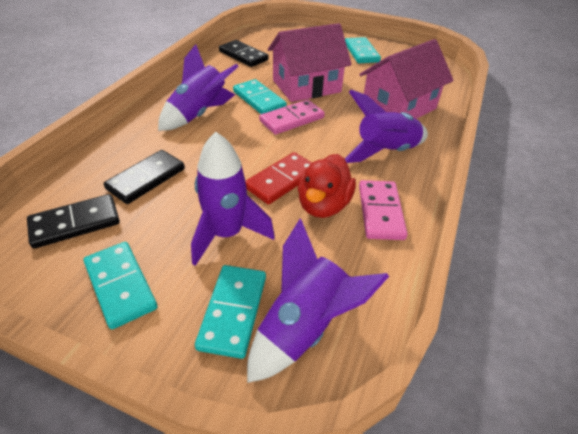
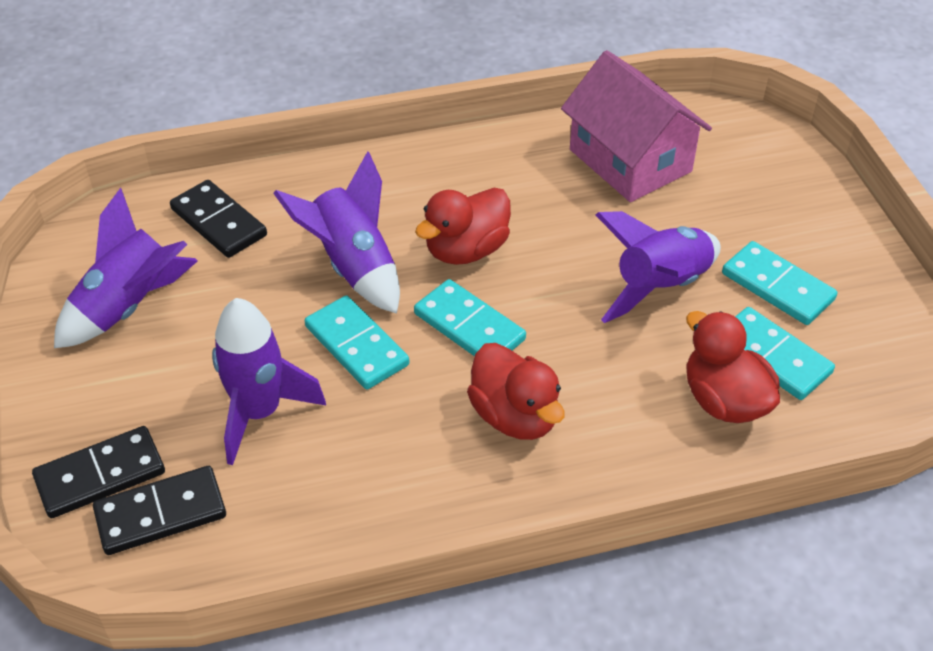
pink domino: 2 -> 0
pink house: 2 -> 1
red domino: 1 -> 0
red duck: 1 -> 3

